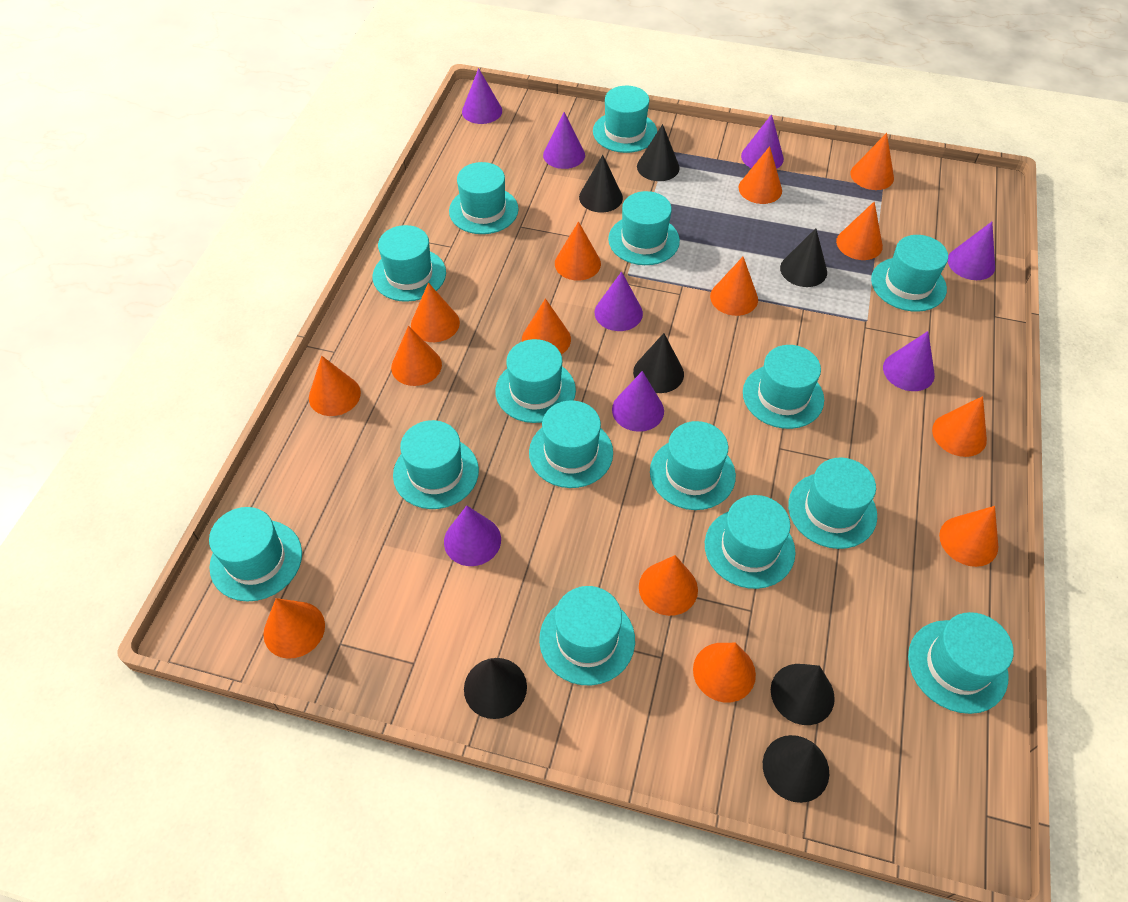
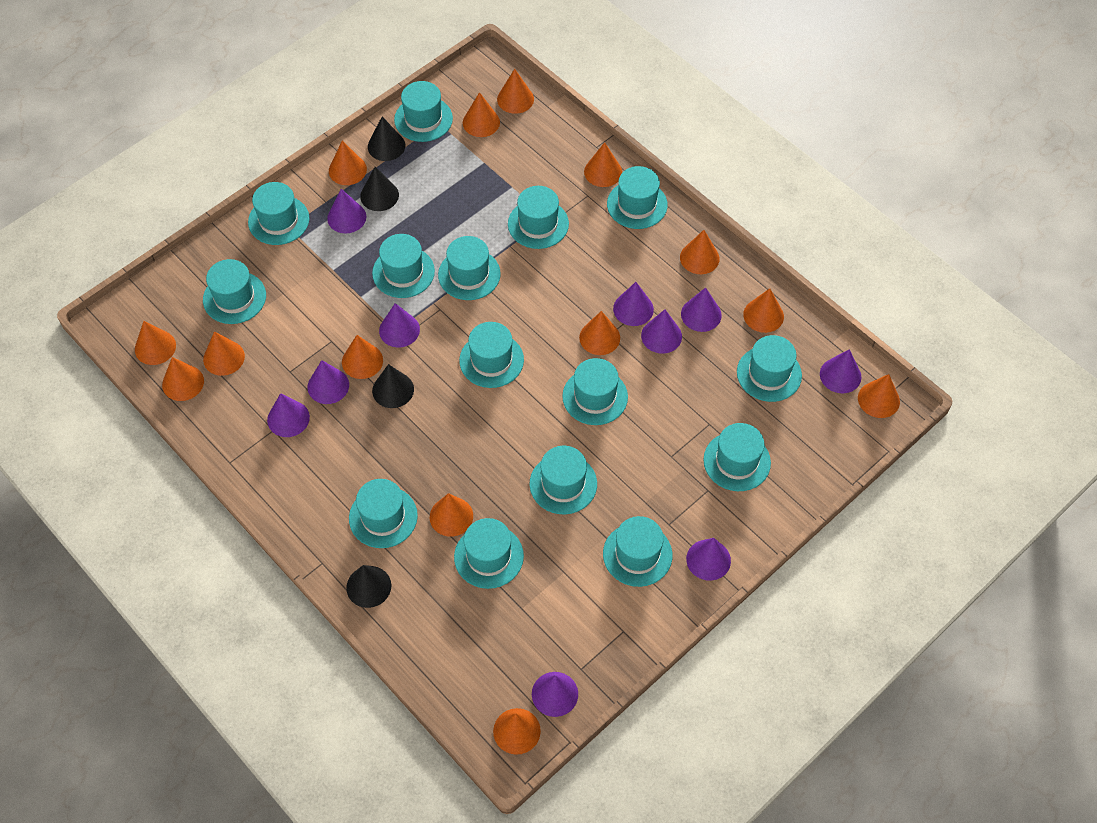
black cone: 7 -> 4
purple cone: 8 -> 10

